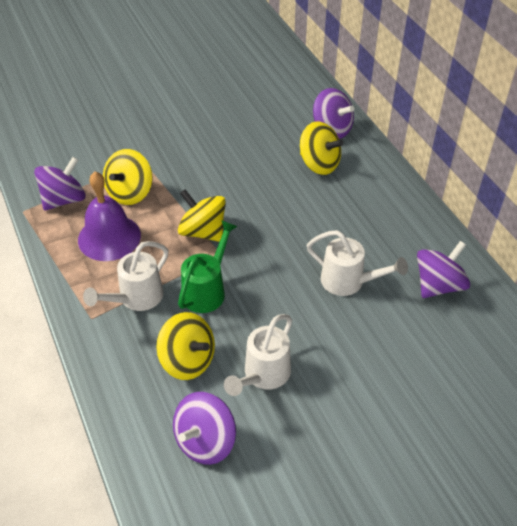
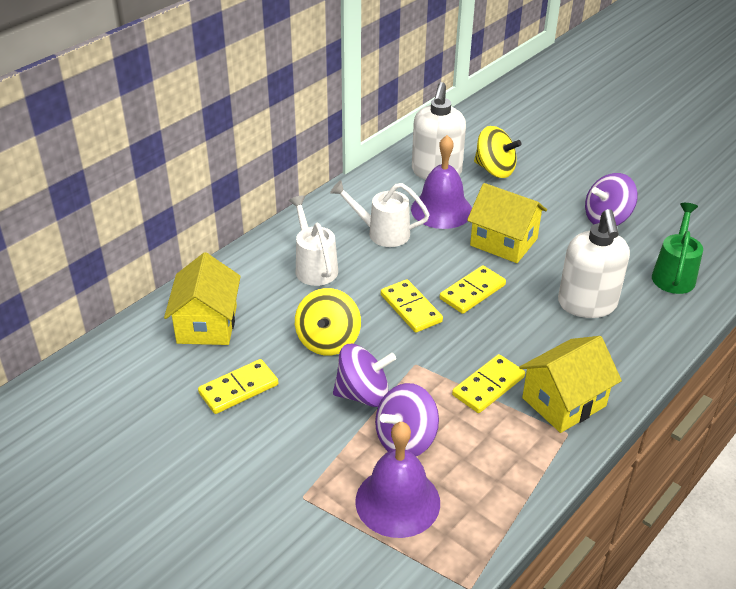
purple bell: 1 -> 2
purple spinning top: 4 -> 3
white soap dispenser: 0 -> 2
white watering can: 3 -> 2
yellow domino: 0 -> 4
yellow house: 0 -> 3
yellow spinning top: 4 -> 2

